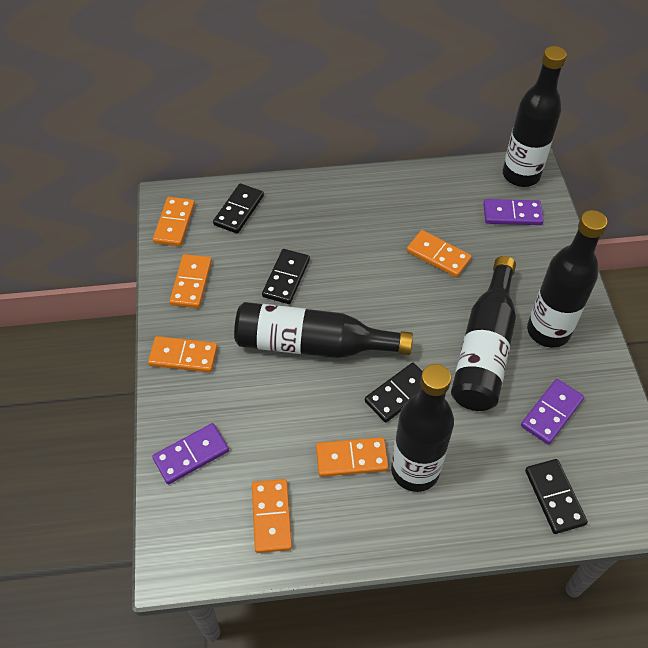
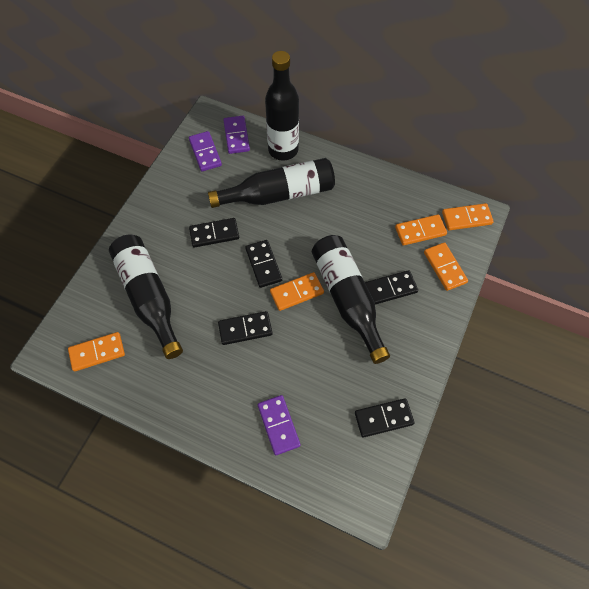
black bottle: 5 -> 4
black domino: 4 -> 5
orange domino: 6 -> 5

